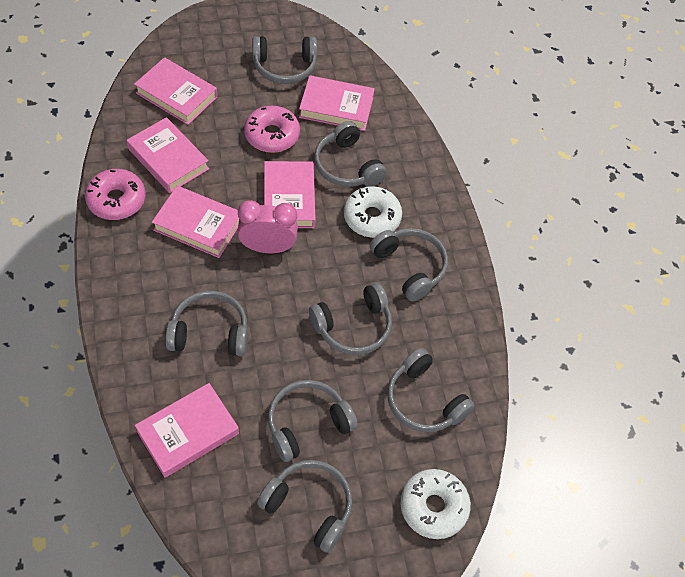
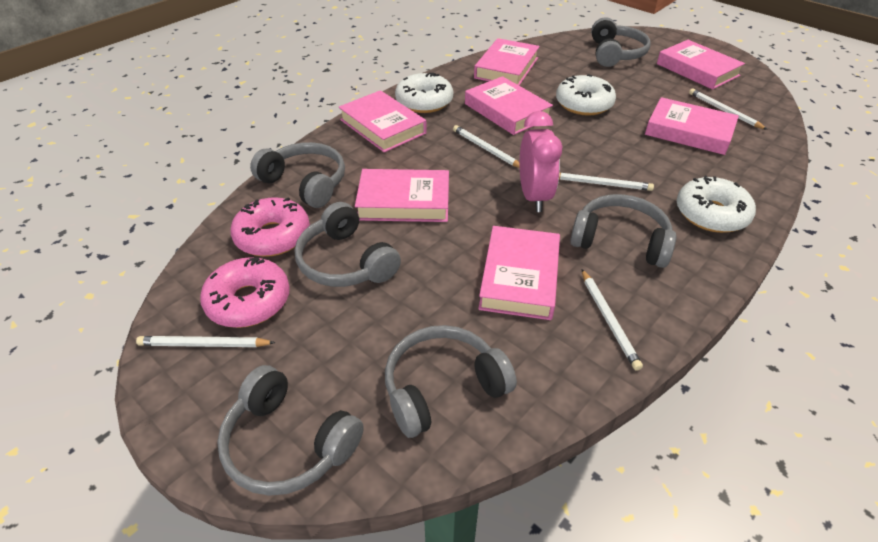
grey headphones: 8 -> 6
pink book: 6 -> 7
white donut: 2 -> 3
white pencil: 0 -> 5

